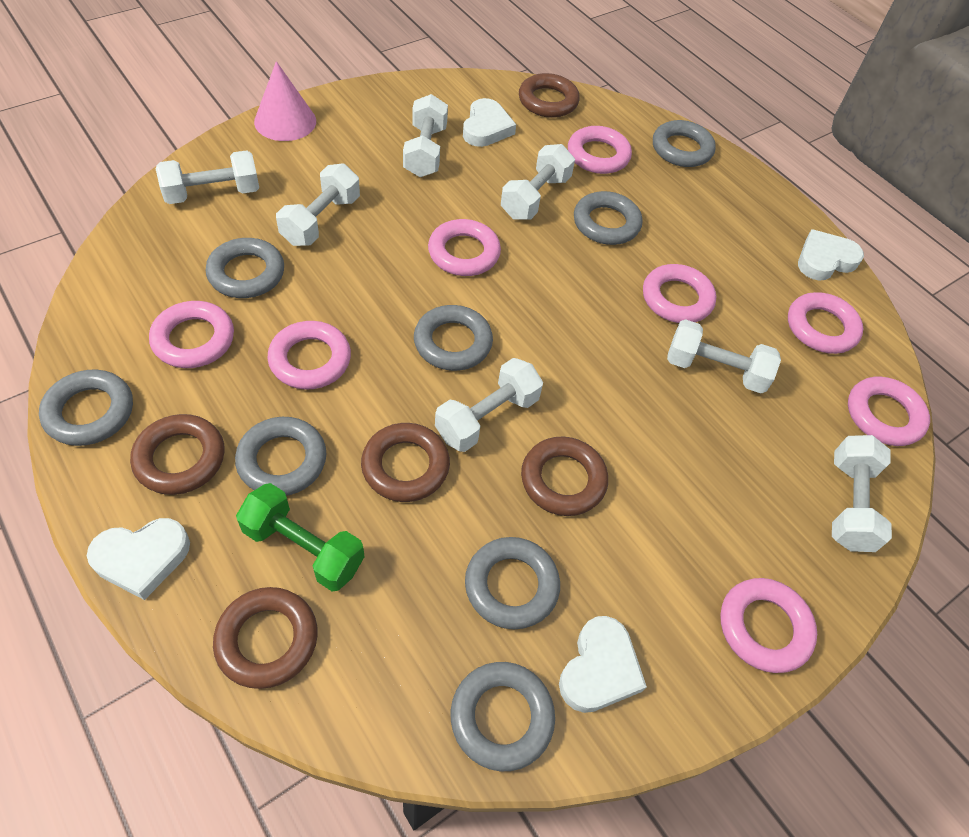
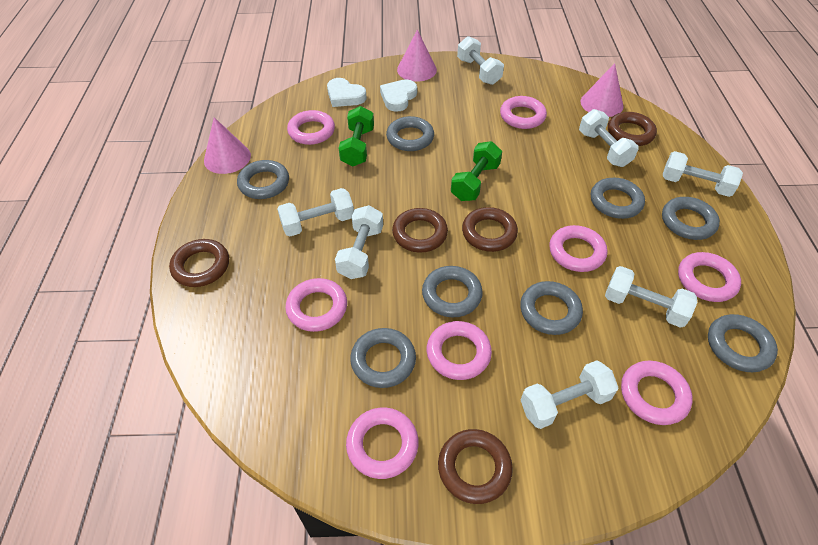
green dumbbell: 1 -> 2
pink cone: 1 -> 3
white heart: 4 -> 2

